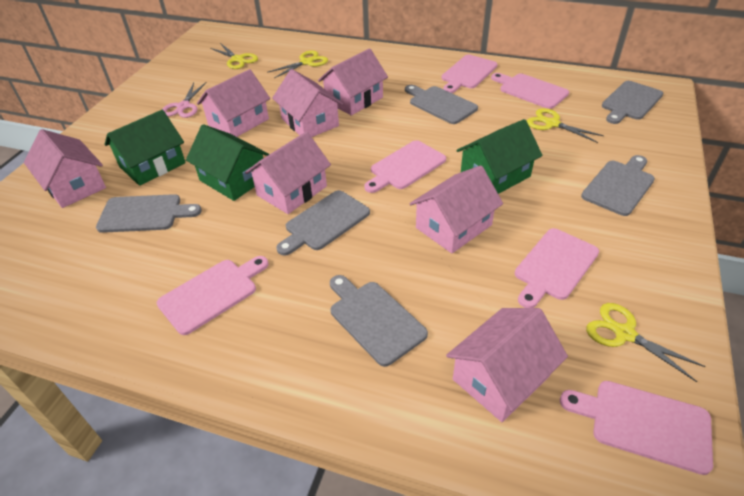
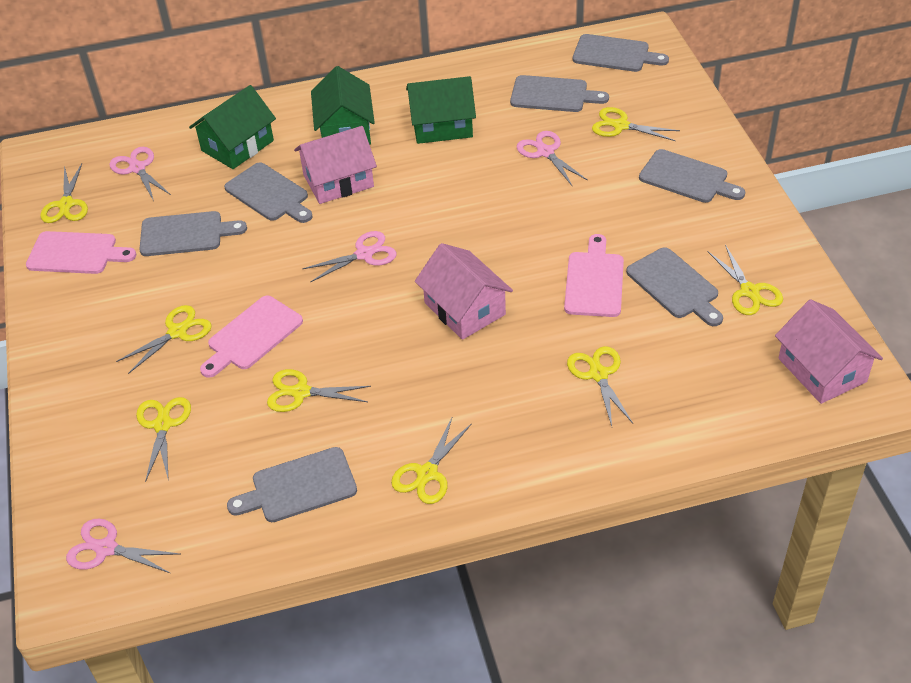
grey cutting board: 6 -> 7
pink cutting board: 6 -> 3
pink house: 7 -> 3
pink scissors: 1 -> 4
yellow scissors: 4 -> 8

